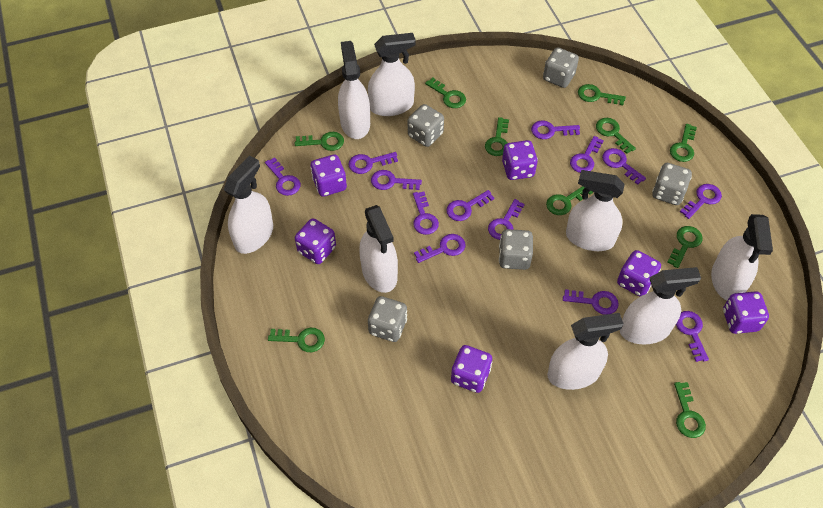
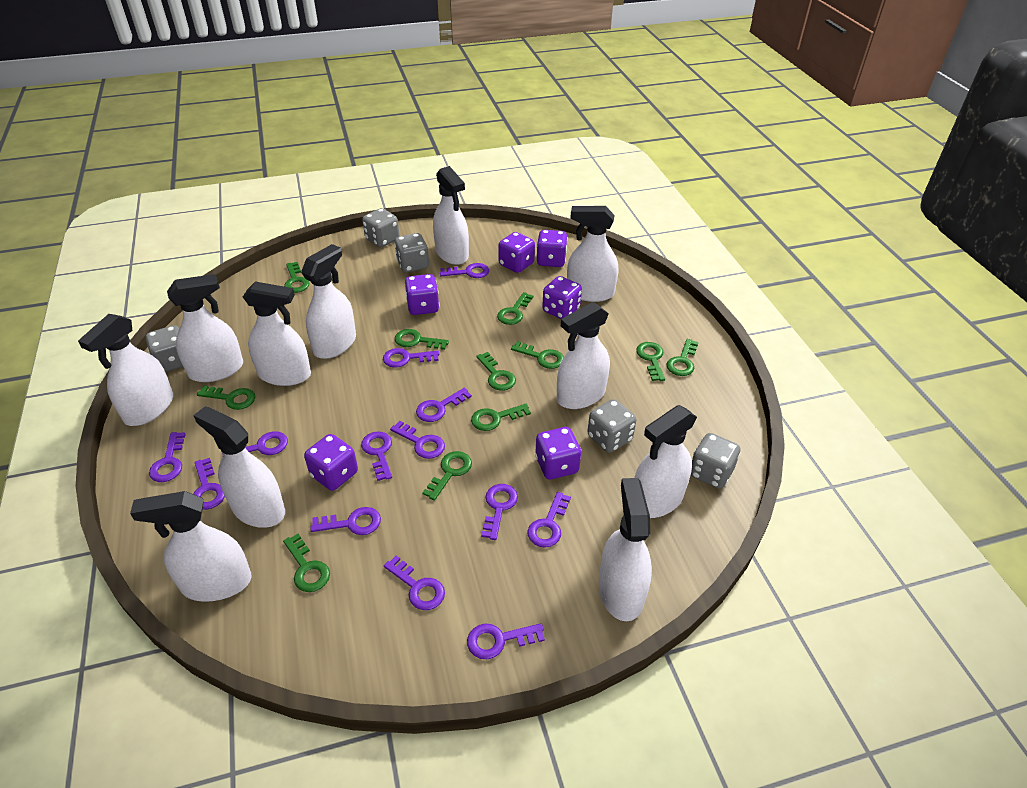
green key: 10 -> 11
white spray bottle: 8 -> 11

